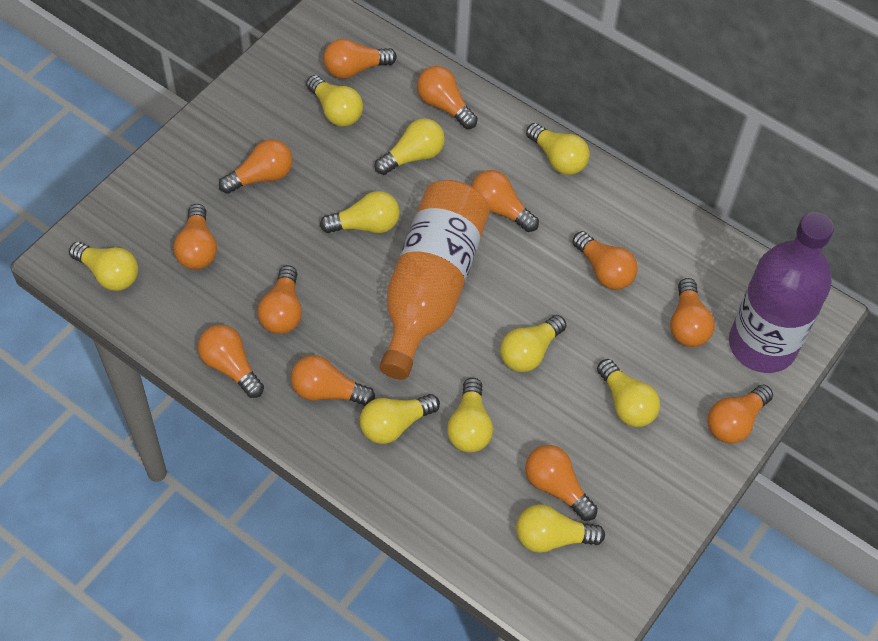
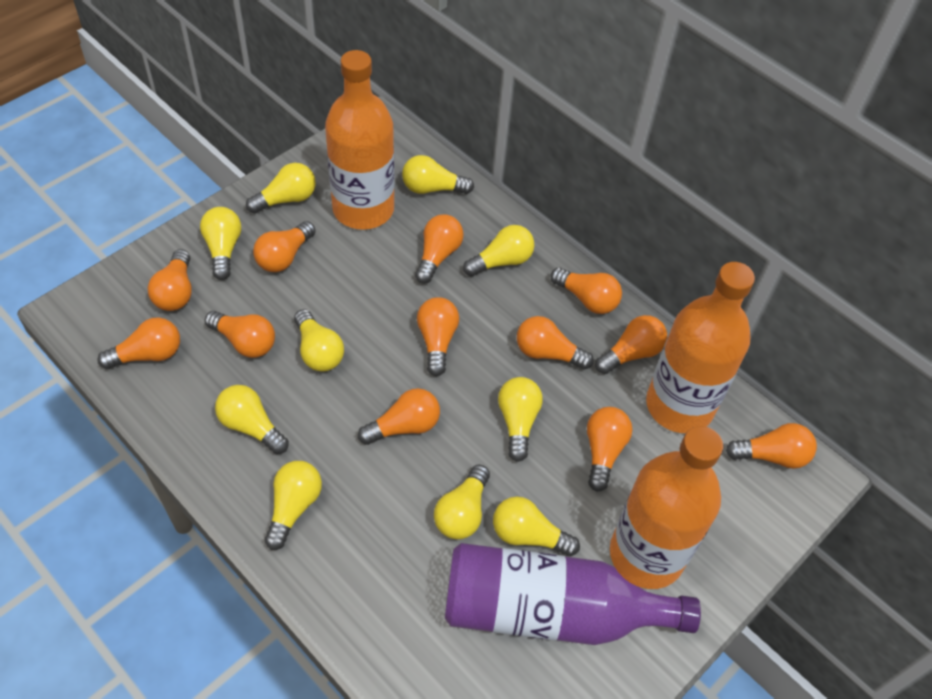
orange bottle: 1 -> 3

